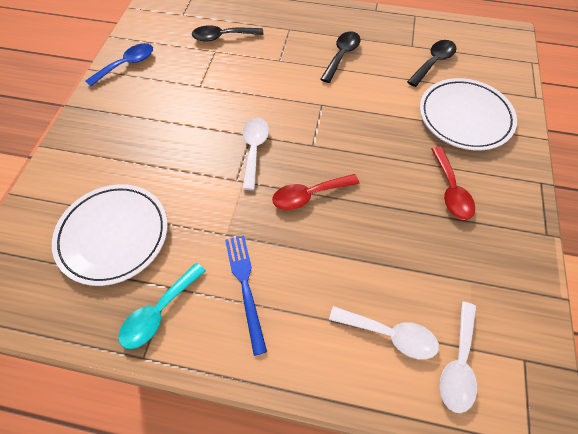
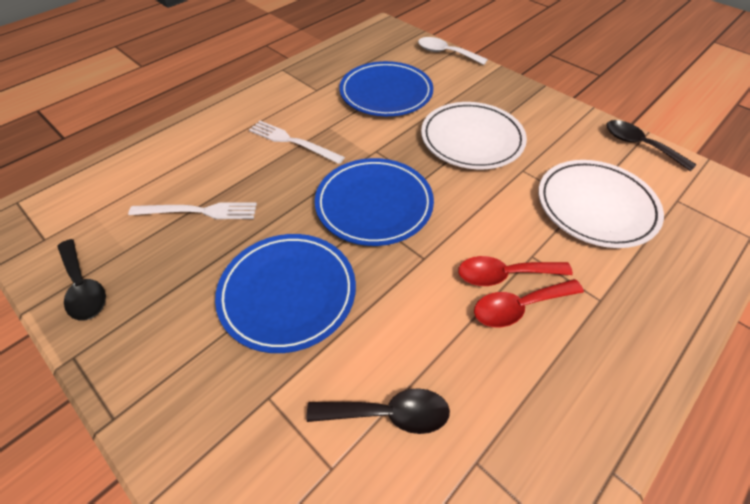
blue fork: 1 -> 0
blue plate: 0 -> 3
blue spoon: 1 -> 0
turquoise spoon: 1 -> 0
white fork: 0 -> 2
white spoon: 3 -> 1

